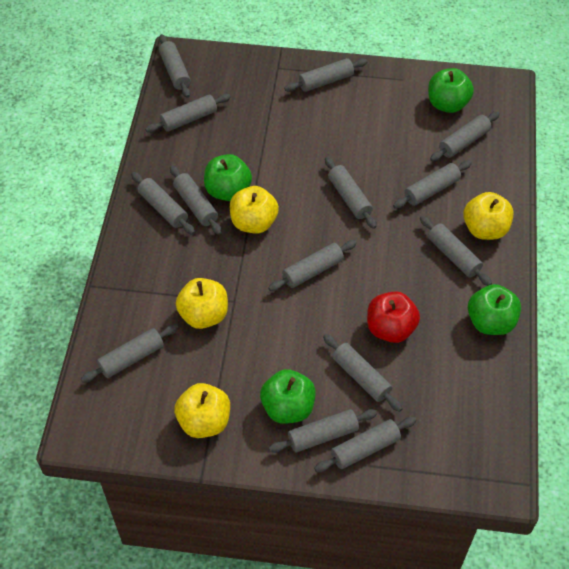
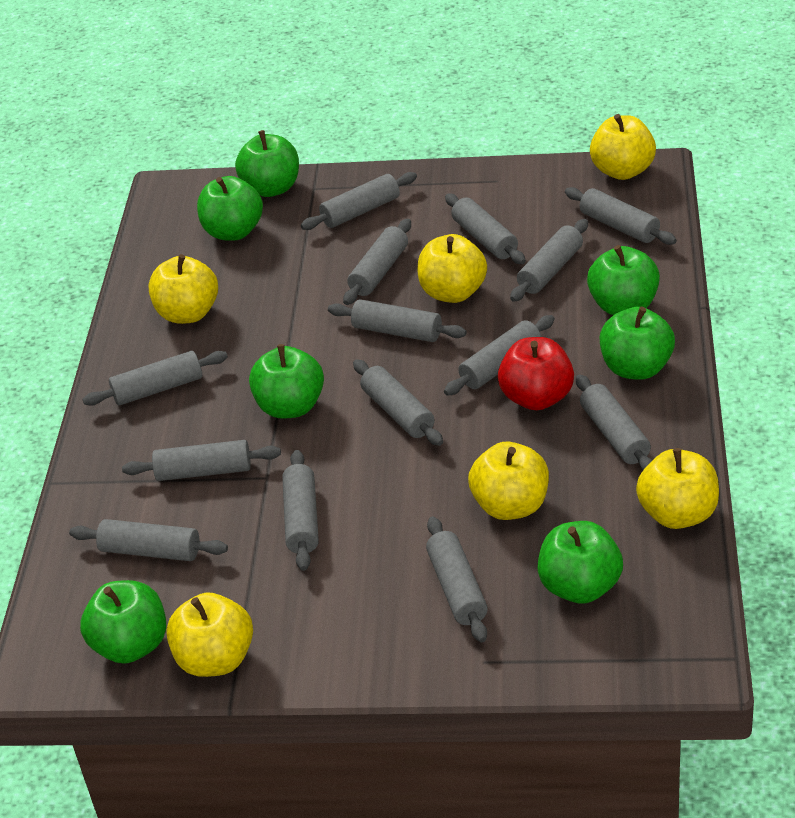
green apple: 4 -> 7
yellow apple: 4 -> 6

